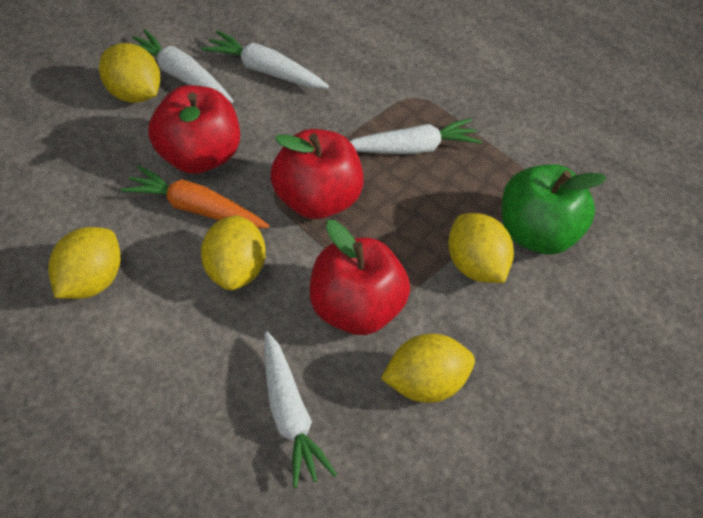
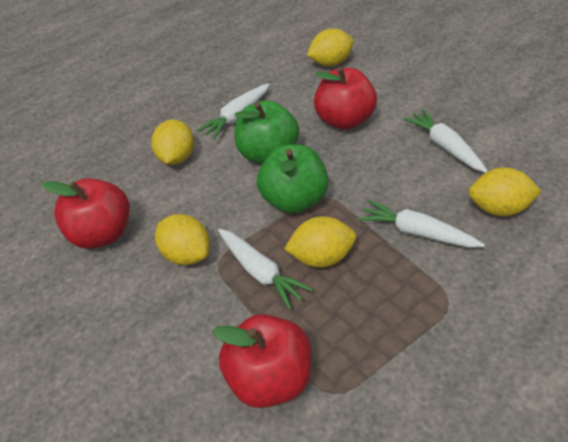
green apple: 1 -> 2
orange carrot: 1 -> 0

